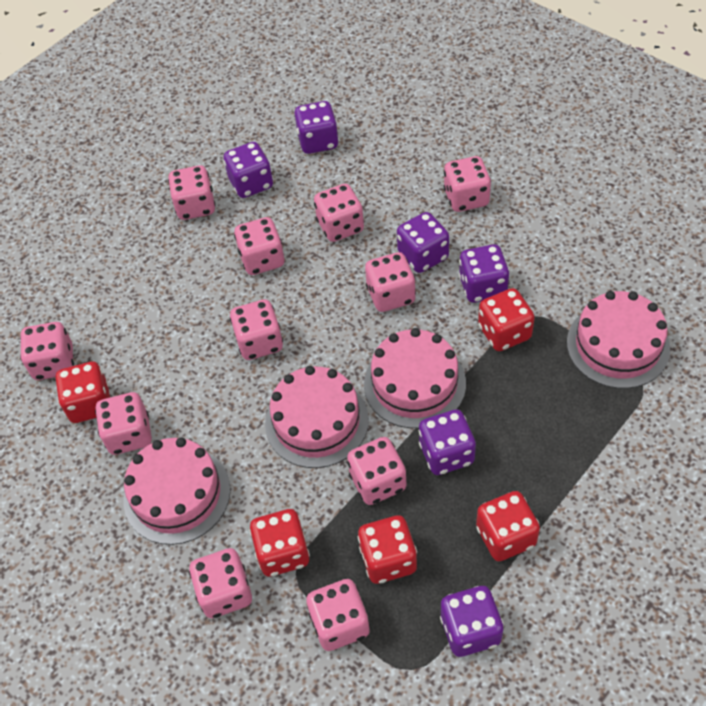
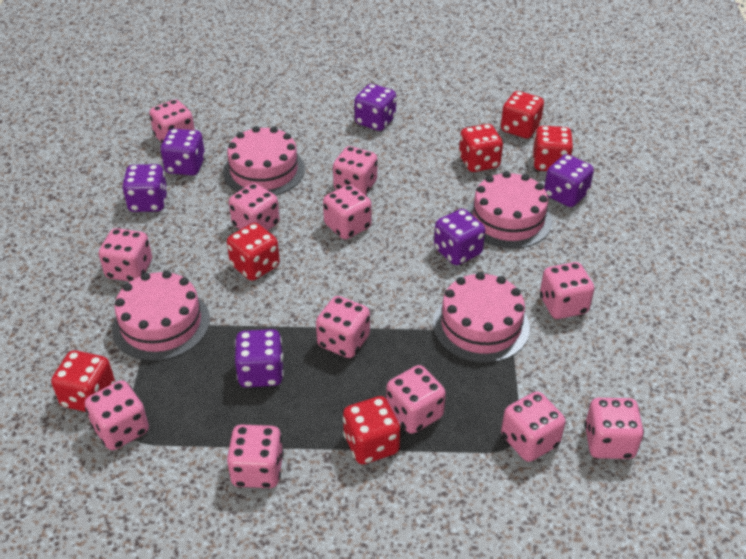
pink dice: 11 -> 12
red dice: 5 -> 6

